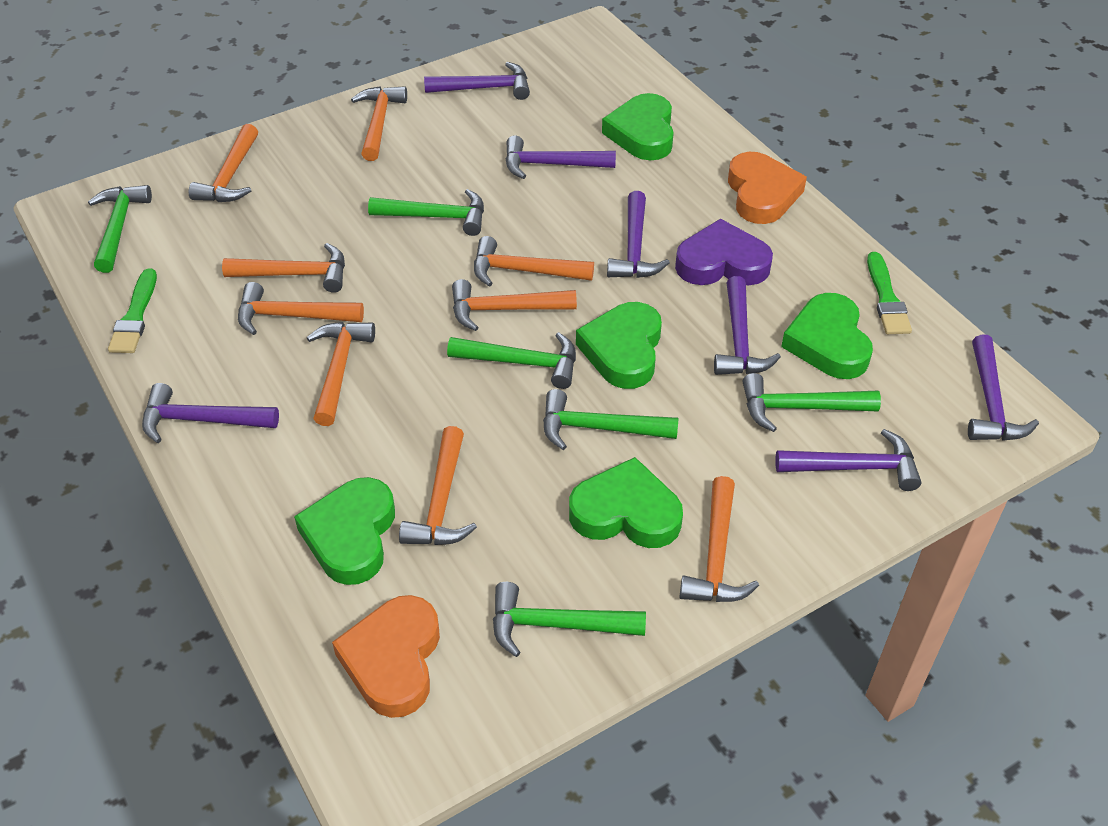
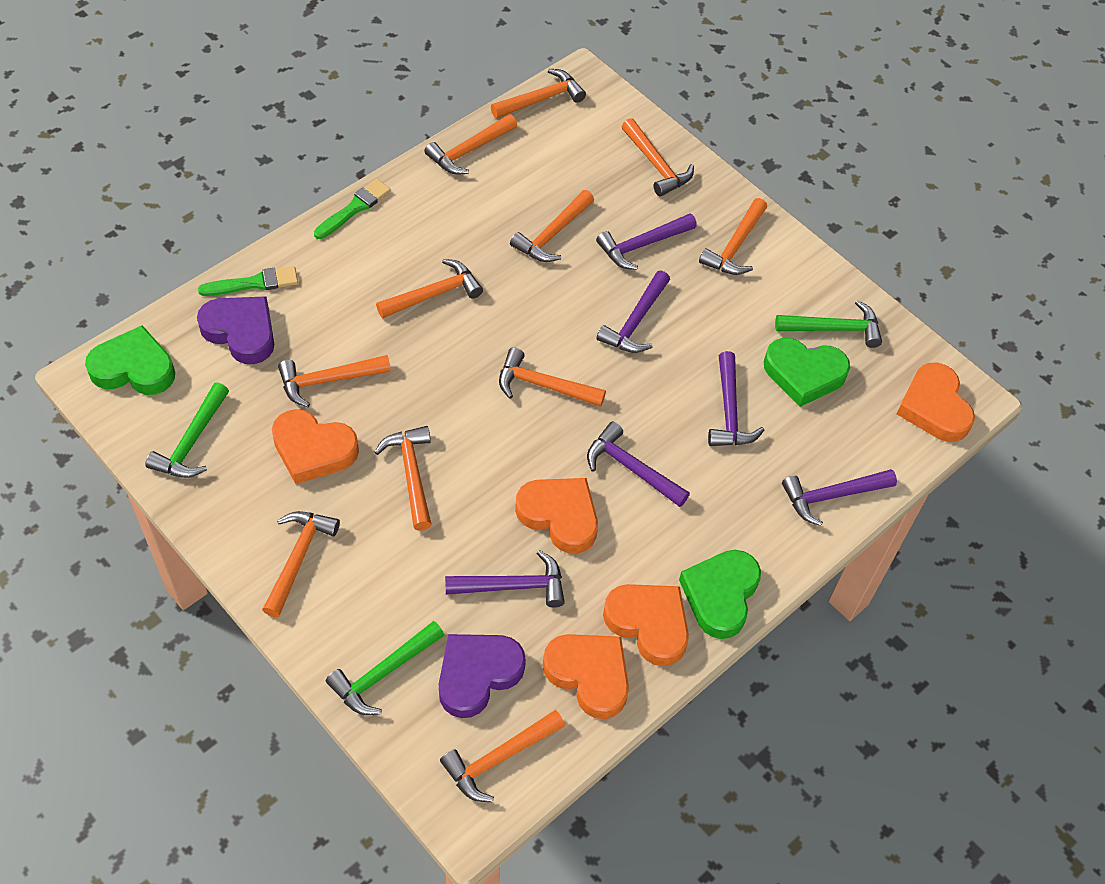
green hammer: 6 -> 3
green heart: 5 -> 3
orange hammer: 9 -> 11
orange heart: 2 -> 5
purple hammer: 7 -> 6
purple heart: 1 -> 2

